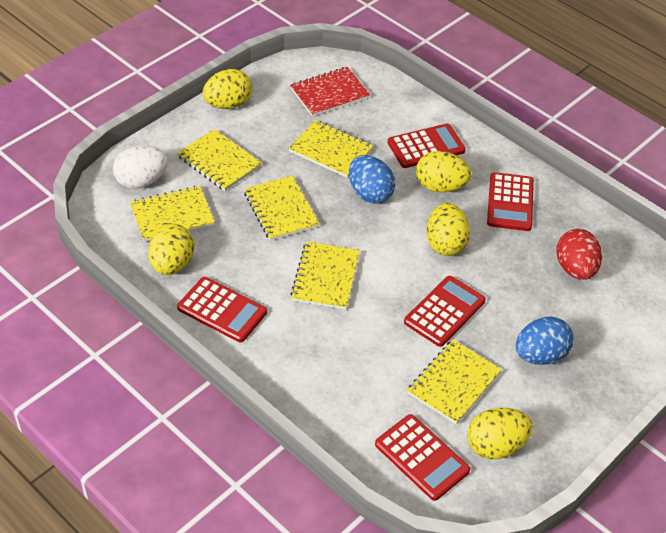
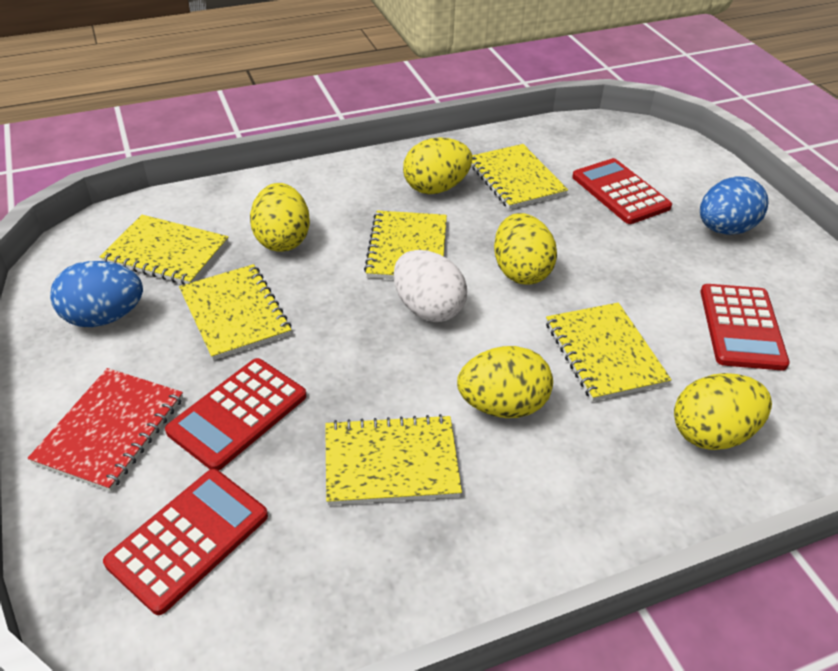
red calculator: 5 -> 4
red egg: 1 -> 0

